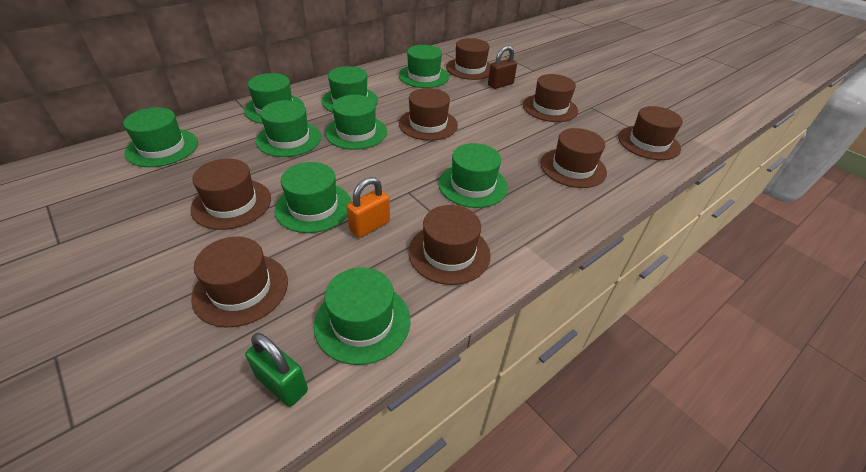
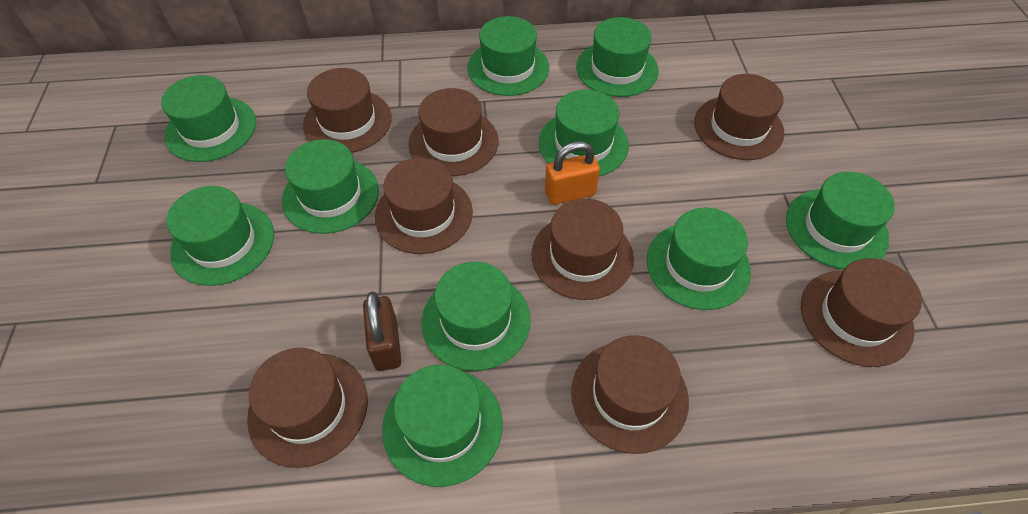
green hat: 9 -> 10
green padlock: 1 -> 0

